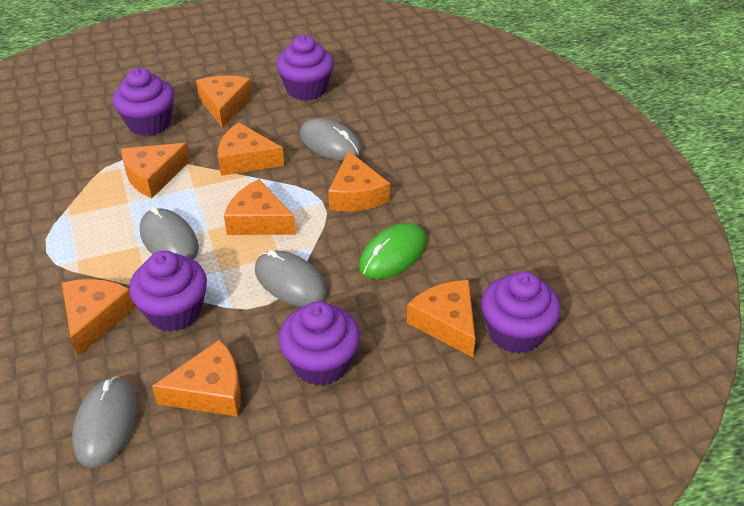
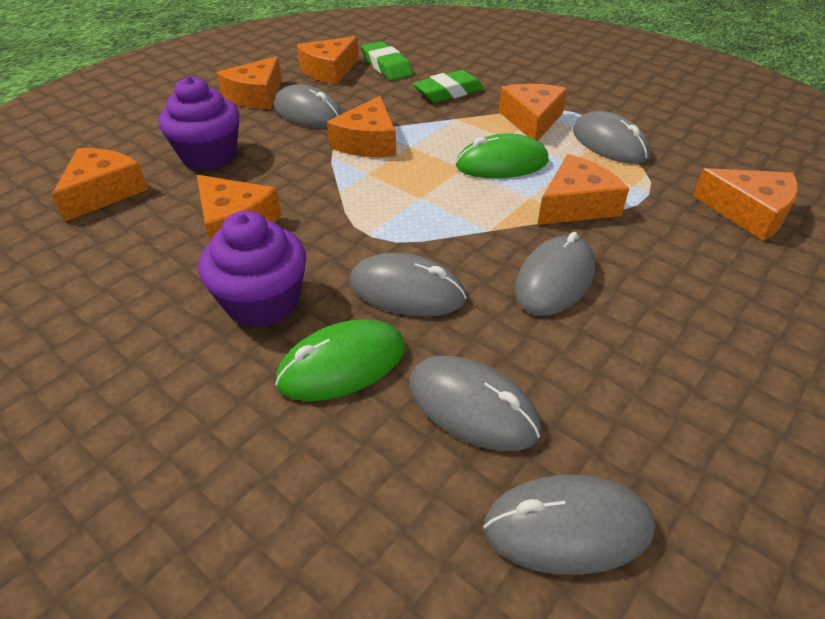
green eraser: 0 -> 2
green mouse: 1 -> 2
grey mouse: 4 -> 6
purple cupcake: 5 -> 2

